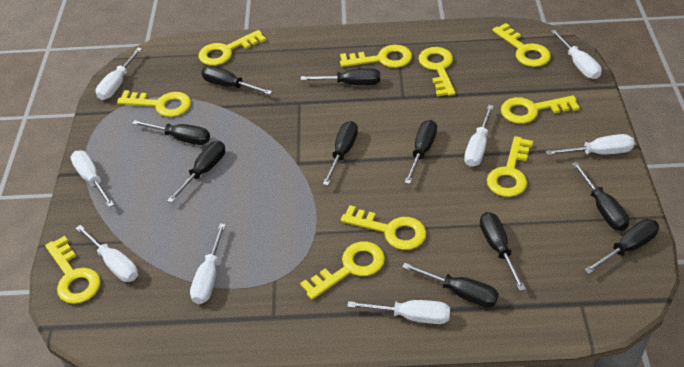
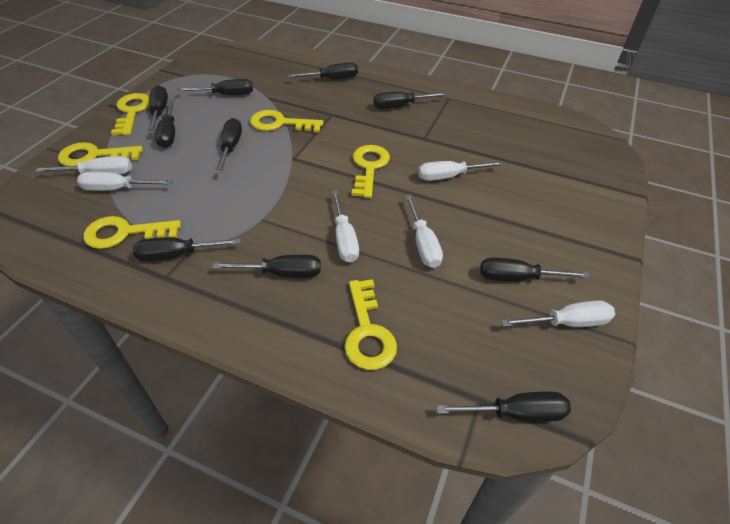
white screwdriver: 8 -> 6
yellow key: 10 -> 6

